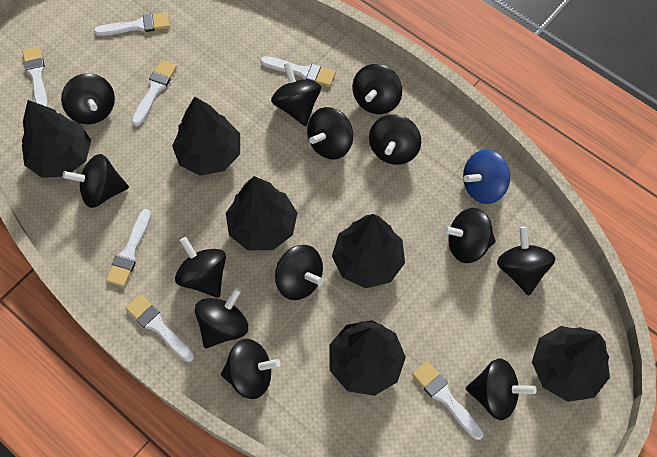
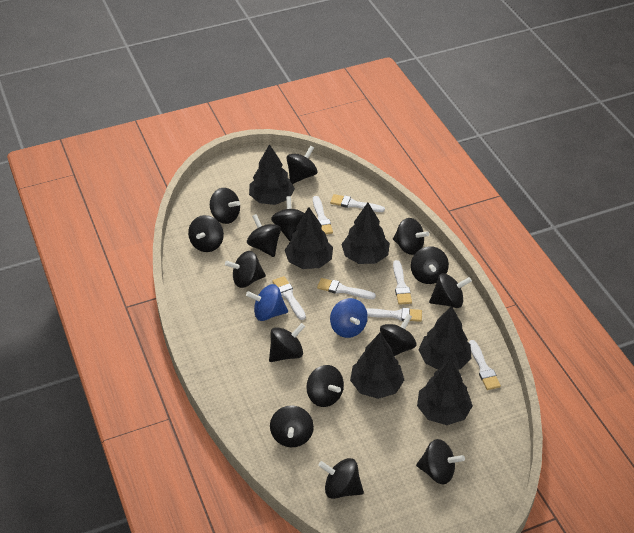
black spinning top: 13 -> 15
blue spinning top: 1 -> 2

